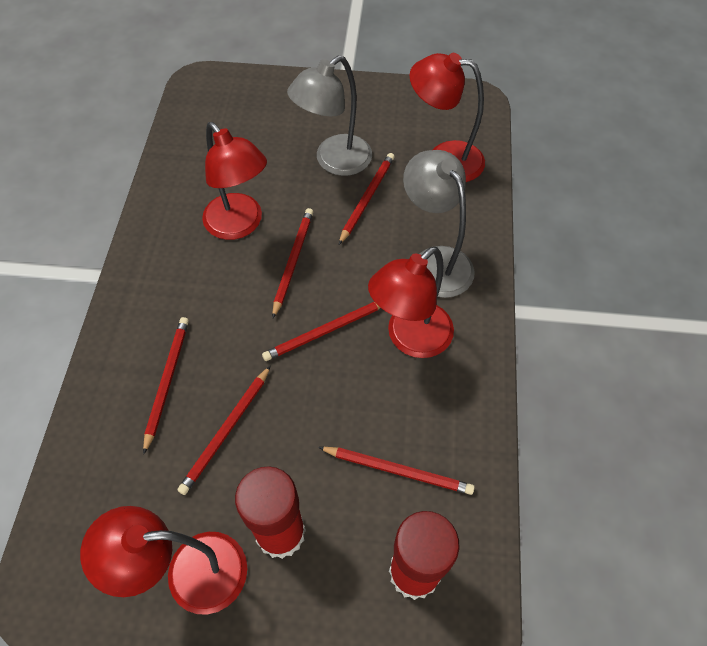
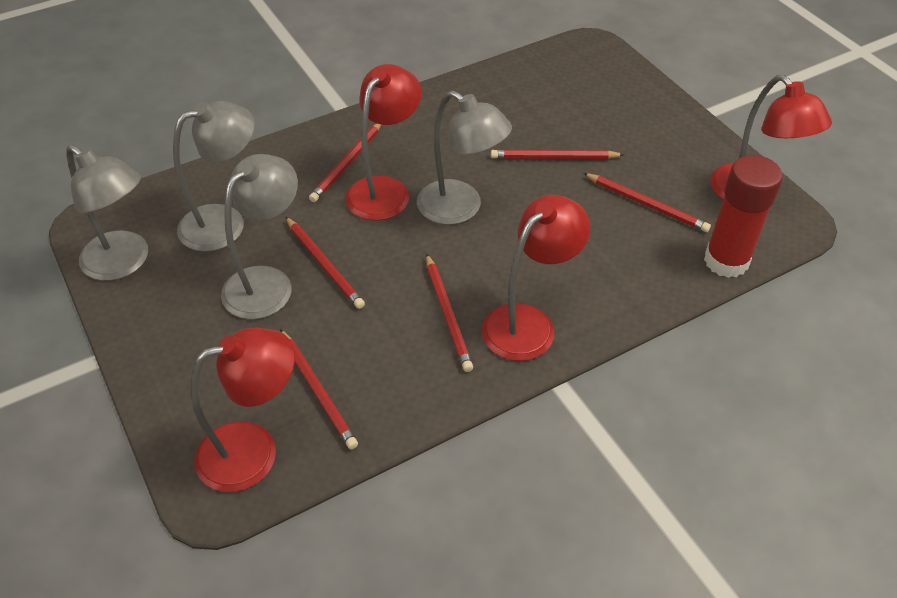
grey lamp: 2 -> 4
red glue stick: 2 -> 1

